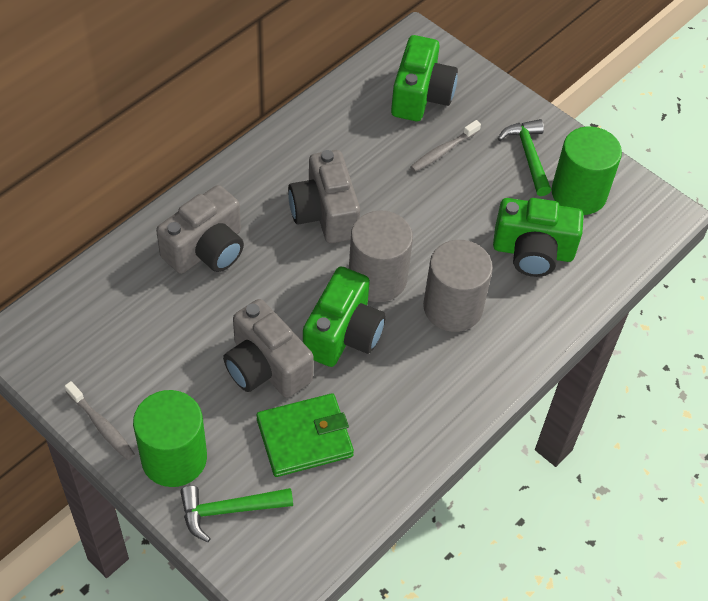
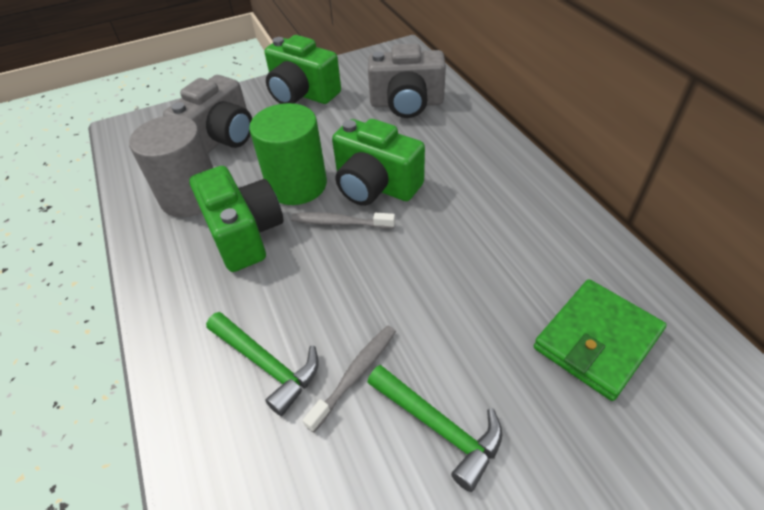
green cylinder: 2 -> 1
grey camera: 3 -> 2
grey cylinder: 2 -> 1

